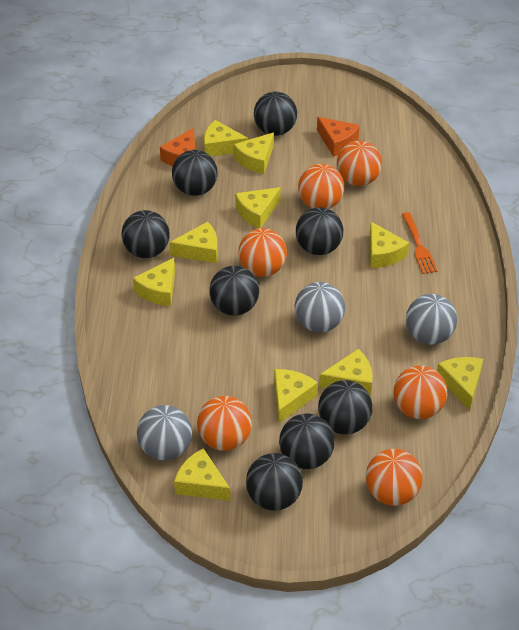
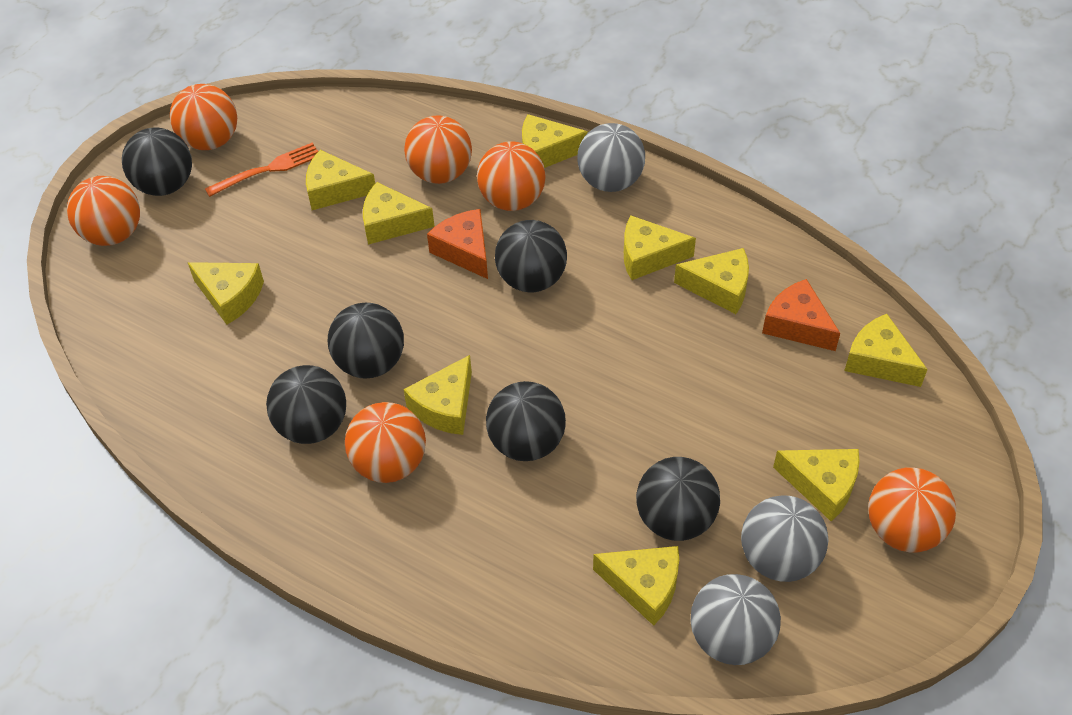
black ball: 8 -> 6

